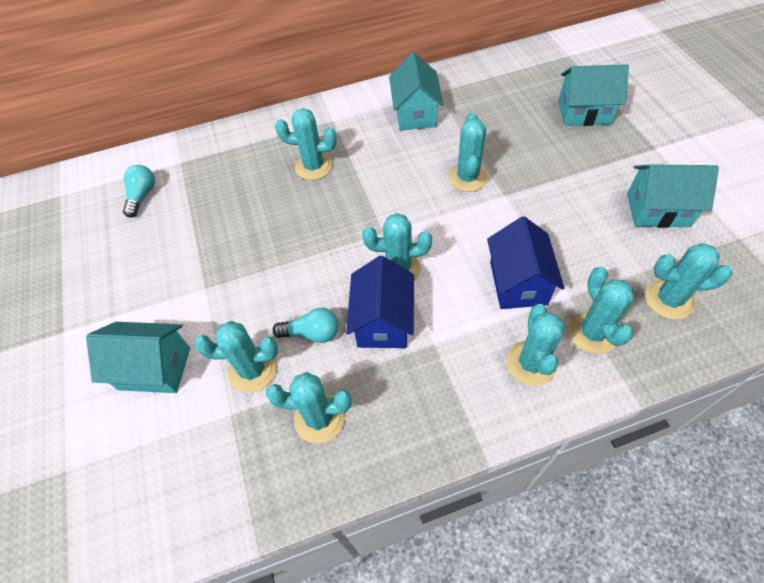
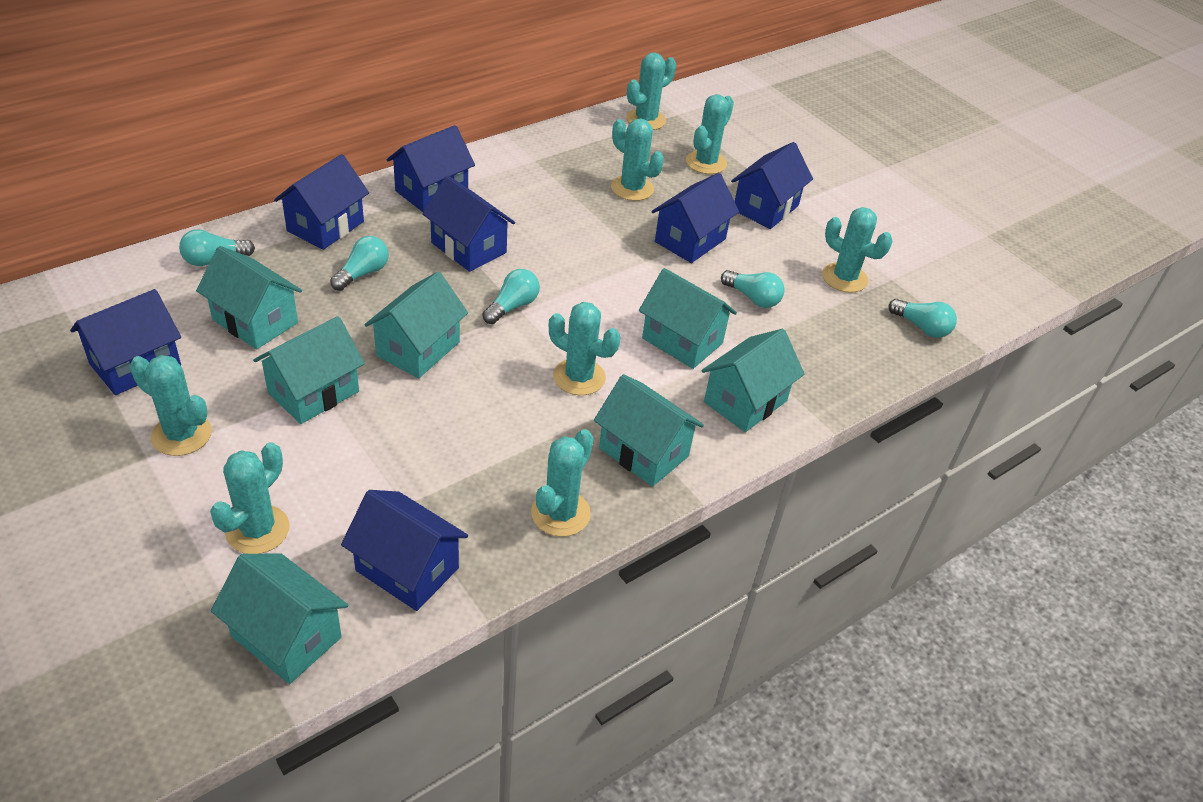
blue house: 2 -> 7
turquoise house: 4 -> 7
turquoise light bulb: 2 -> 5

